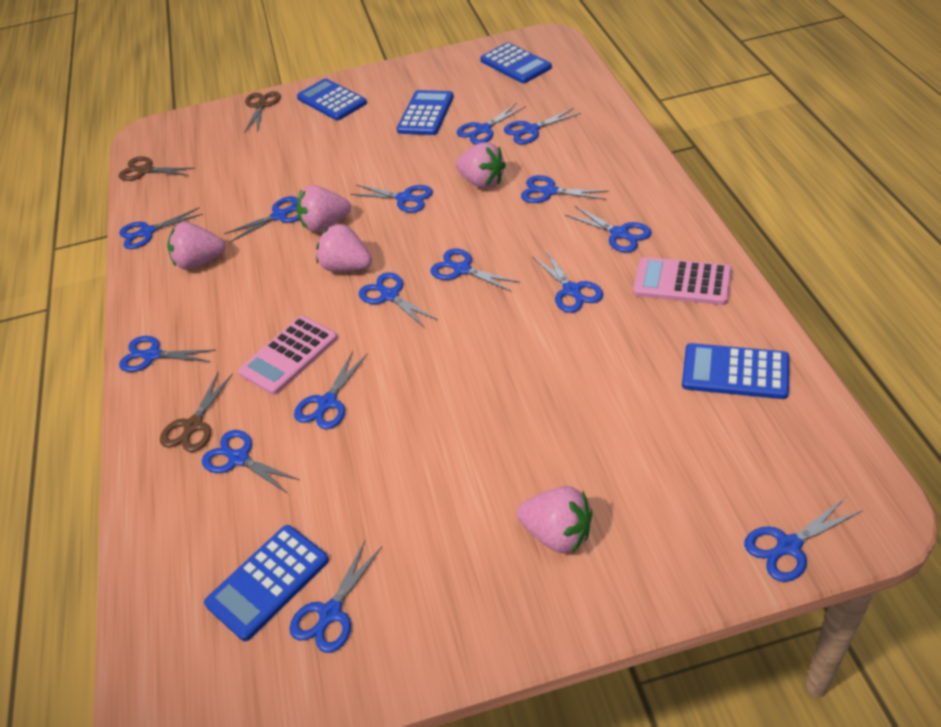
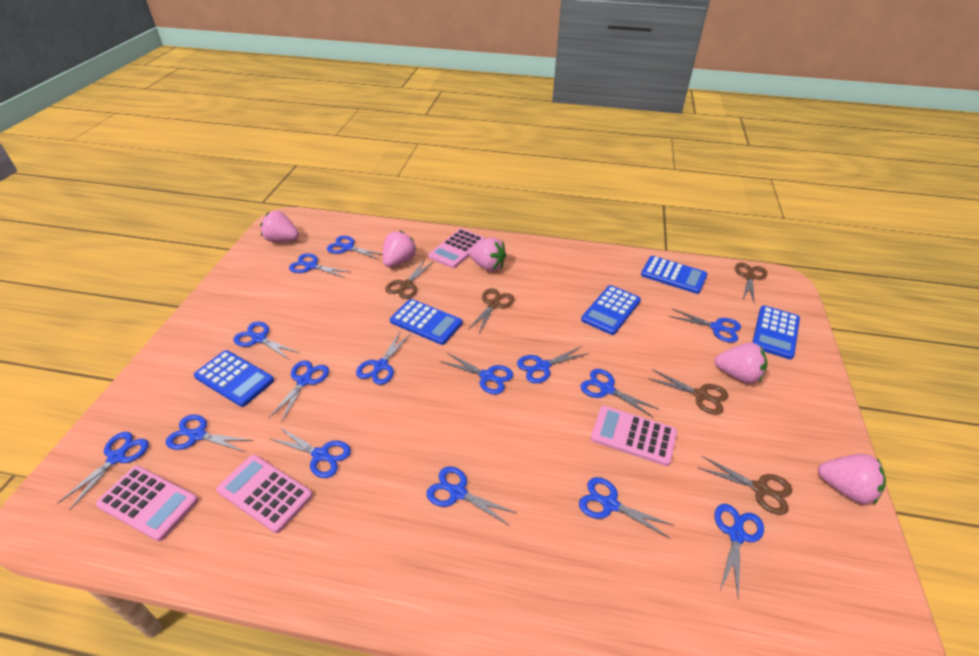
brown scissors: 3 -> 5
pink calculator: 2 -> 4

